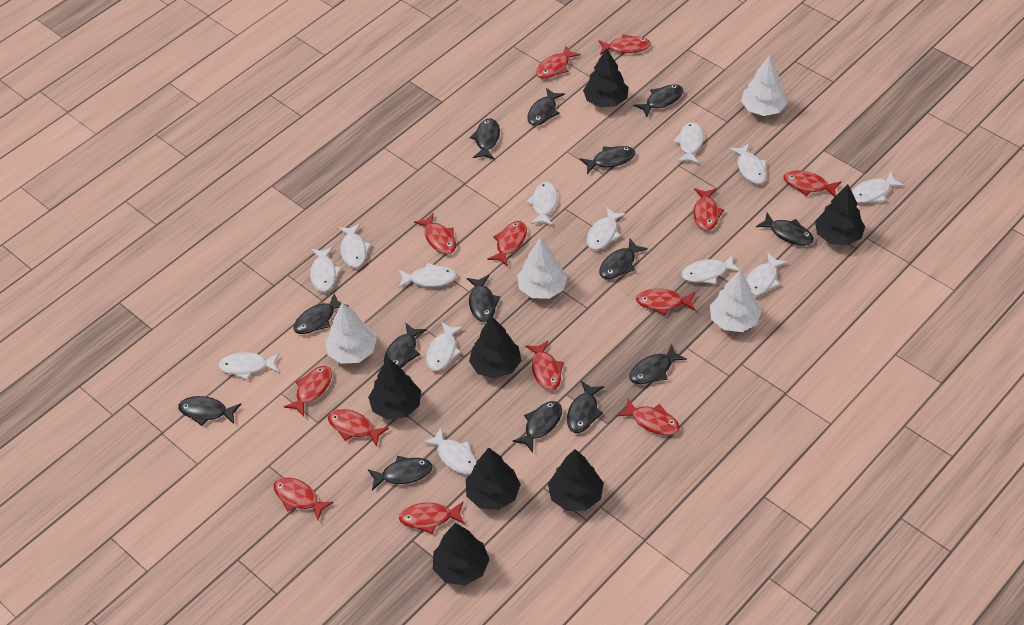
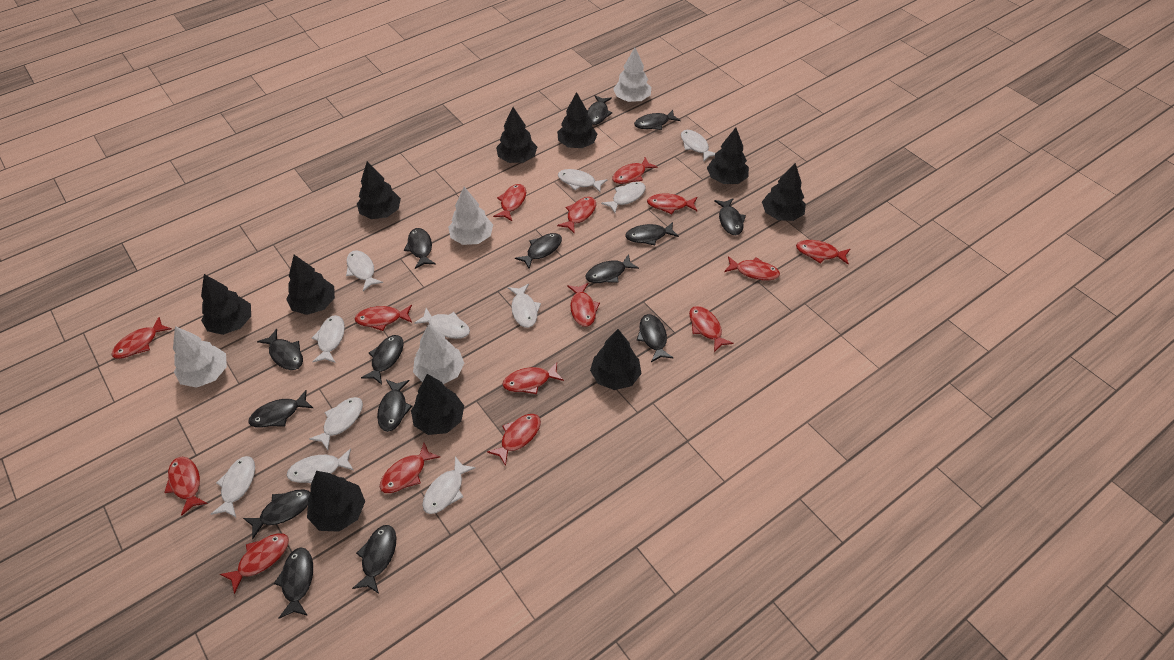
black fish: 14 -> 15
black tree: 7 -> 10
red fish: 13 -> 15
white fish: 13 -> 11

